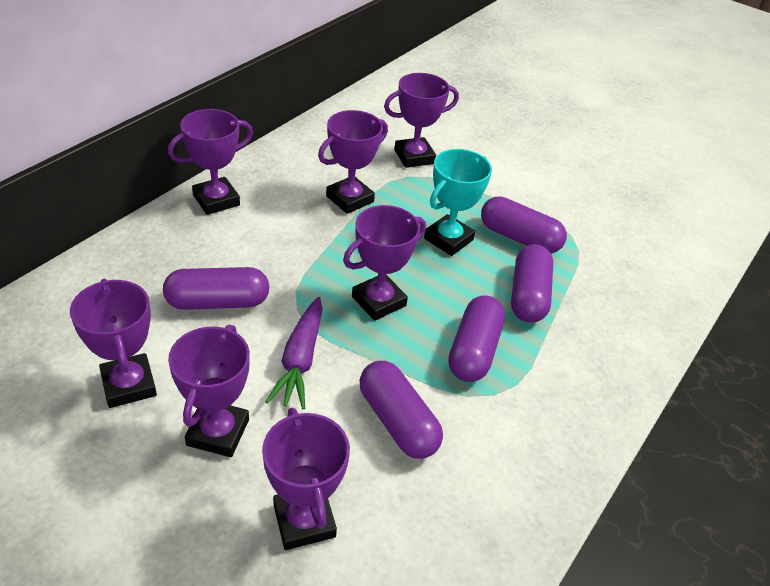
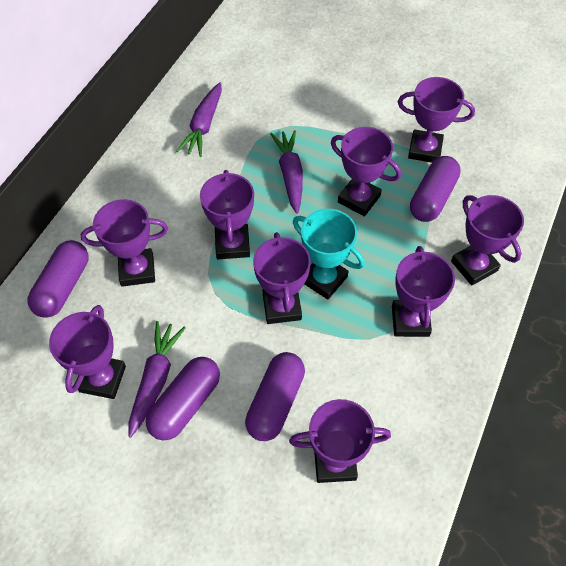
purple capsule: 5 -> 4
purple carrot: 1 -> 3
purple trophy: 7 -> 9

